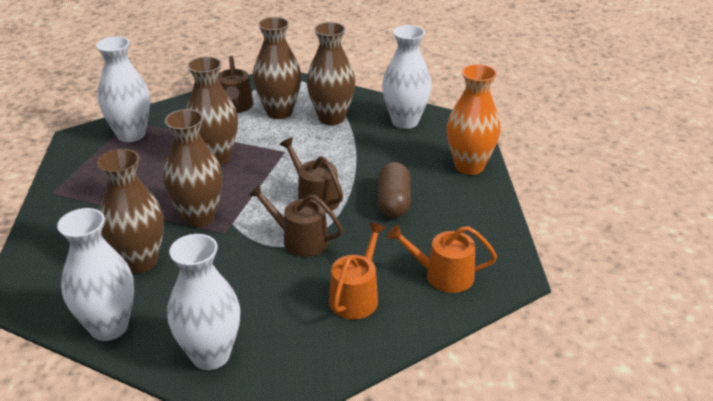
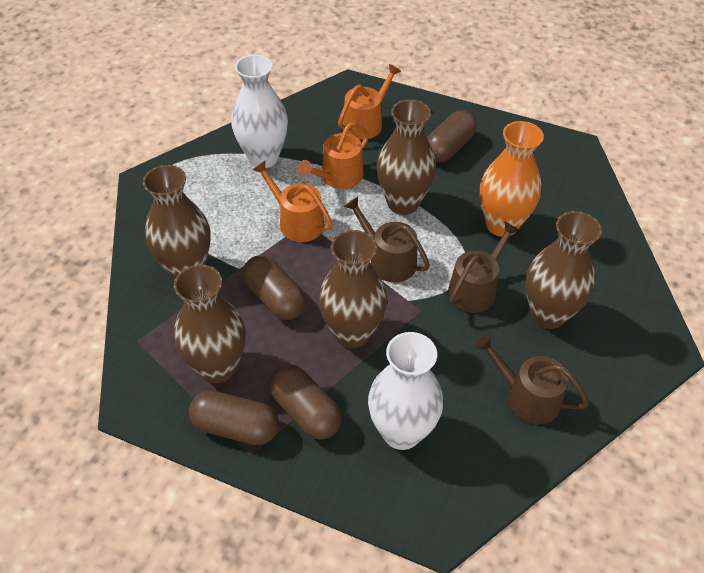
brown capsule: 1 -> 4
orange watering can: 2 -> 3
white vase: 4 -> 2

